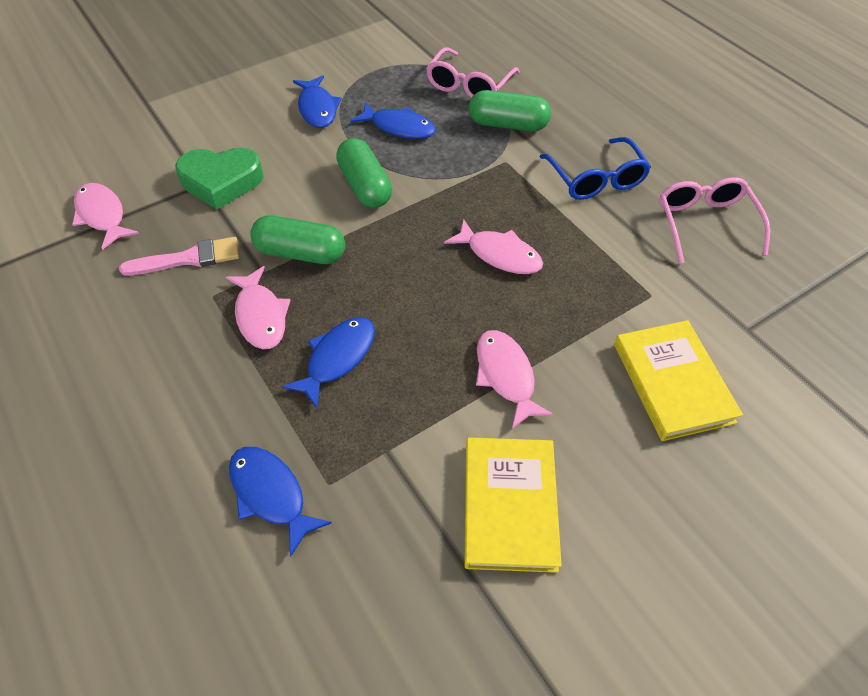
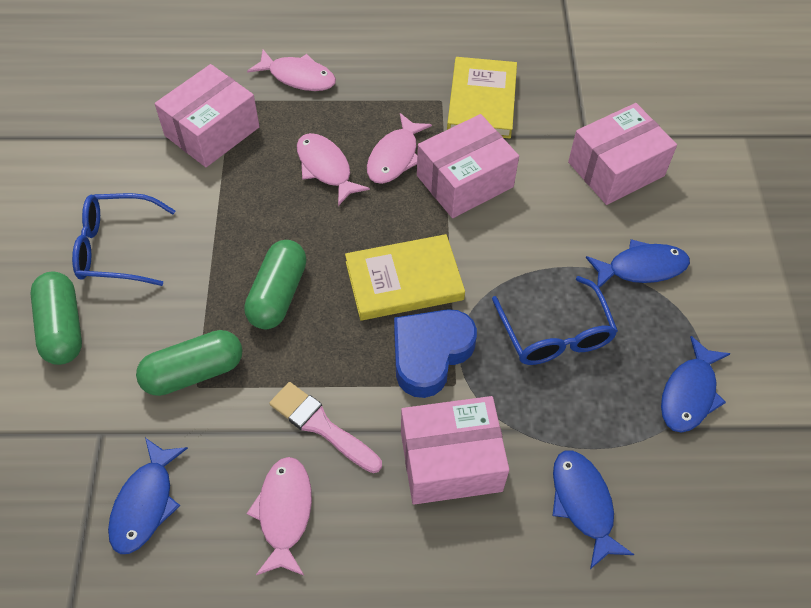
blue glasses: 1 -> 2
blue heart: 0 -> 1
green heart: 1 -> 0
pink box: 0 -> 4
pink glasses: 2 -> 0

